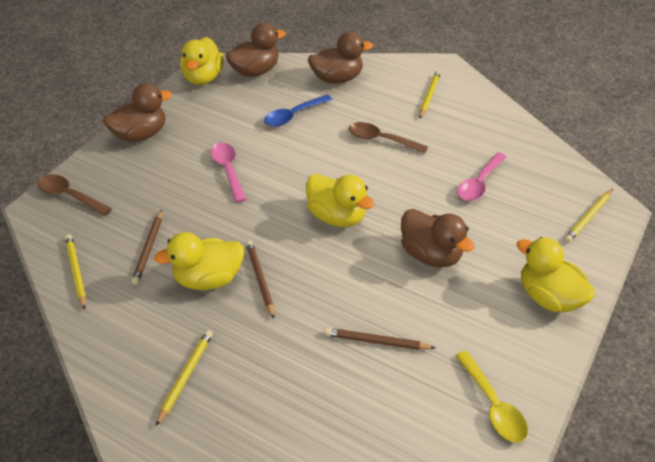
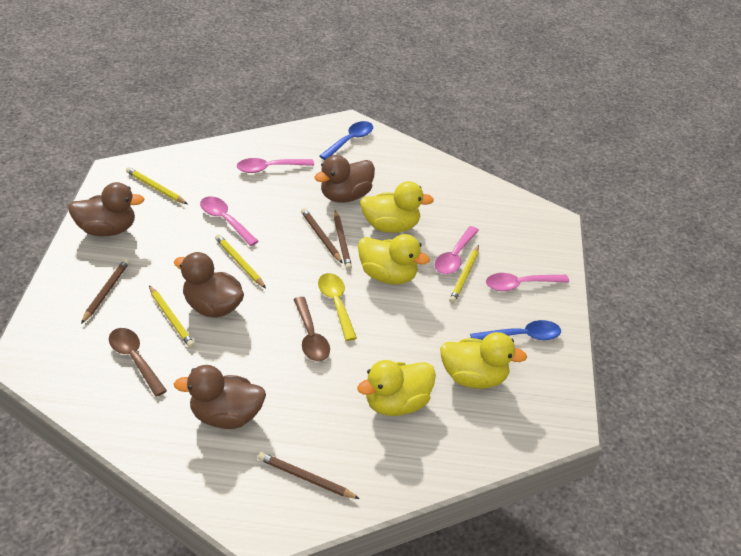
blue spoon: 1 -> 2
brown pencil: 3 -> 4
pink spoon: 2 -> 4

